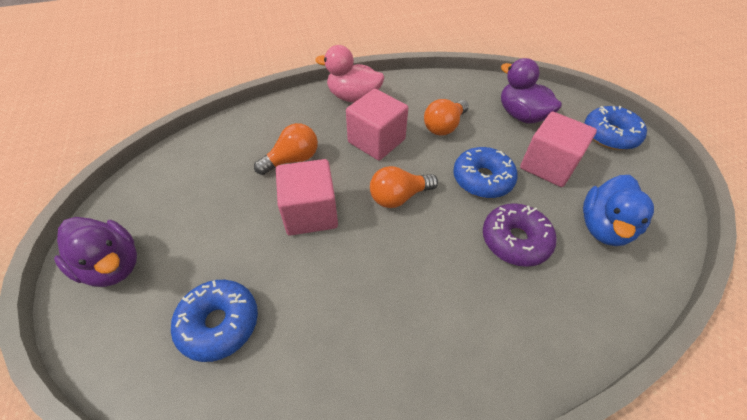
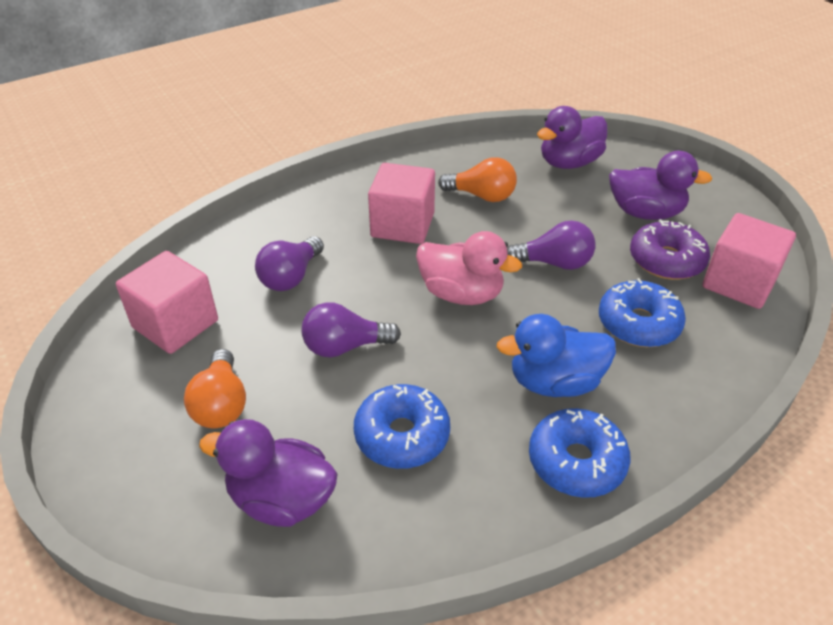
orange light bulb: 3 -> 2
purple duck: 2 -> 3
purple light bulb: 0 -> 3

